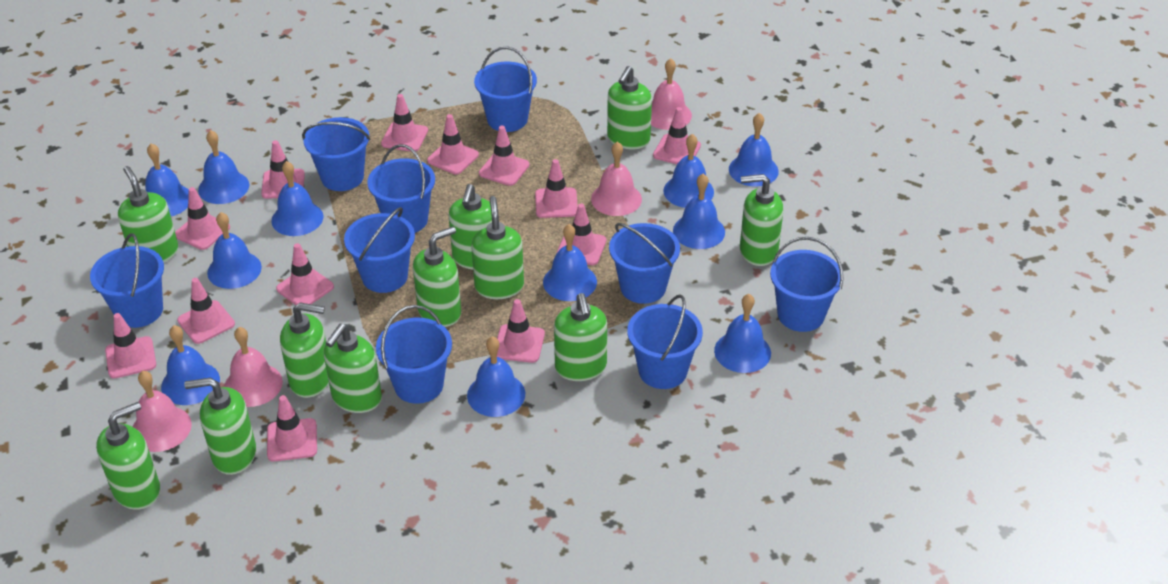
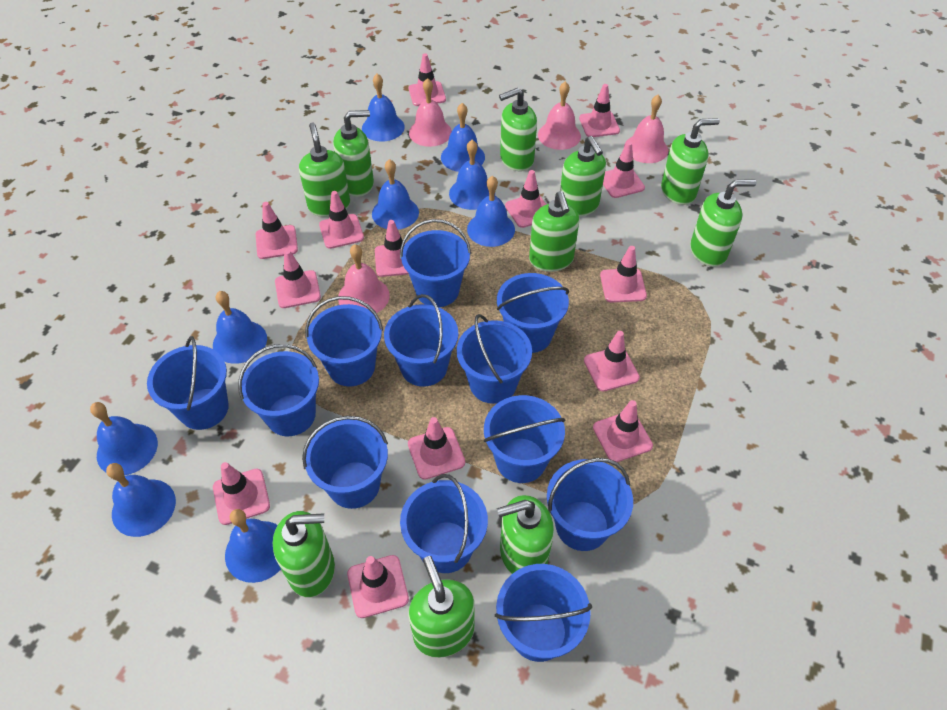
blue bell: 11 -> 9
blue bucket: 9 -> 12
green soap dispenser: 11 -> 10
pink traffic cone: 13 -> 14

